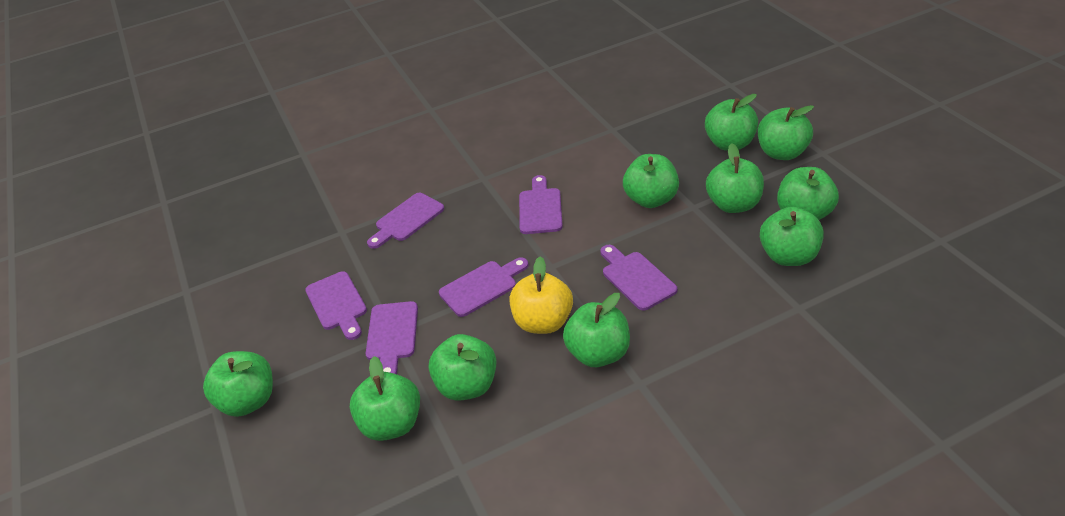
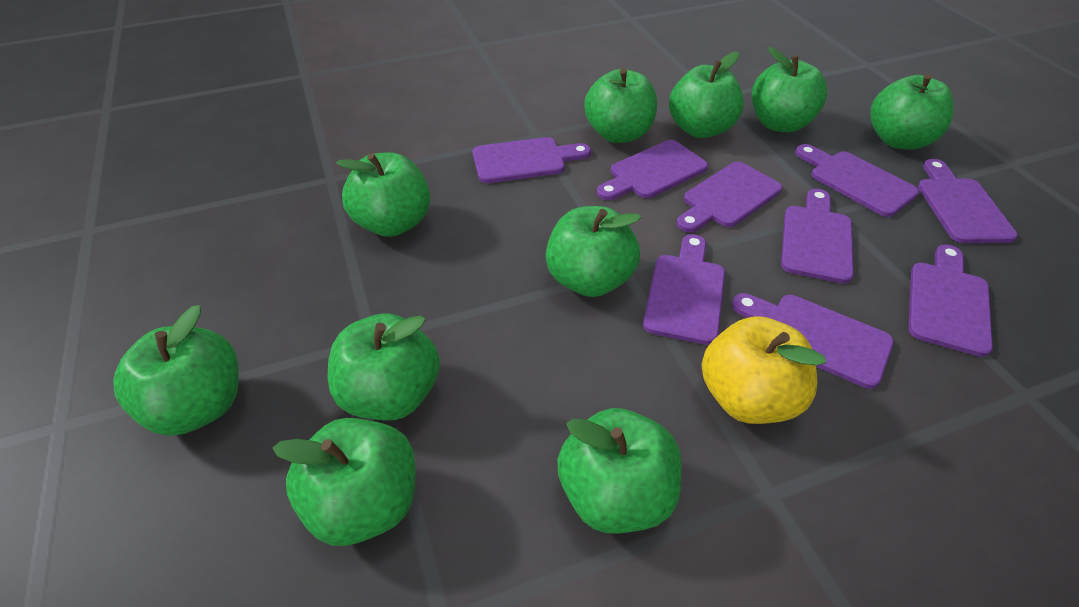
purple cutting board: 6 -> 9

